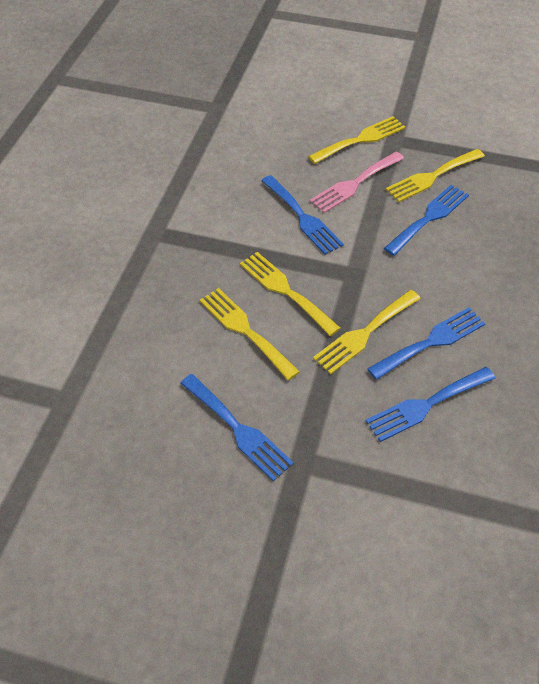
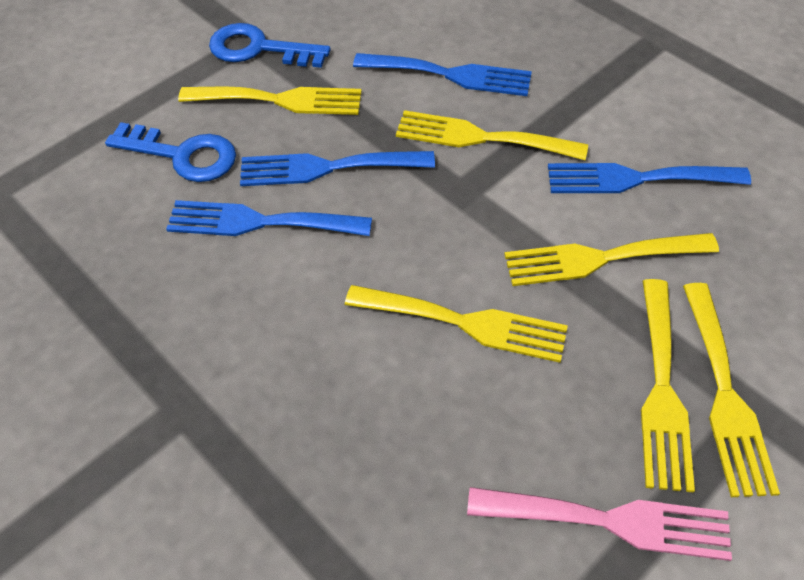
blue fork: 5 -> 4
blue key: 0 -> 2
yellow fork: 5 -> 6

